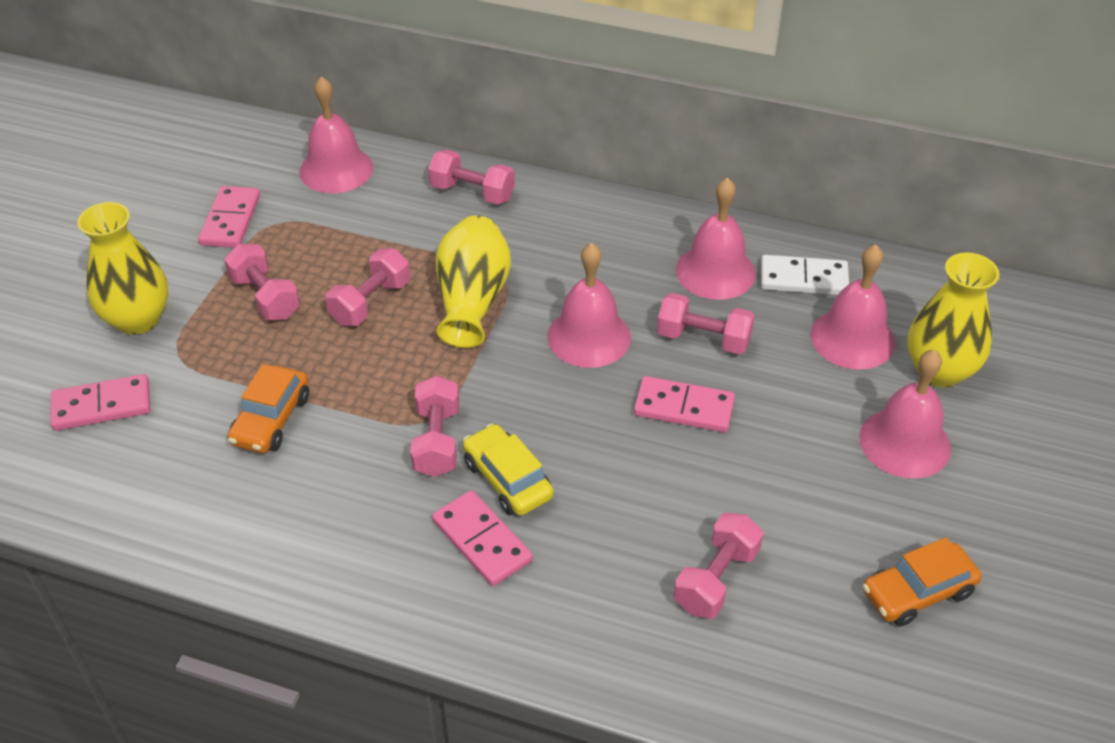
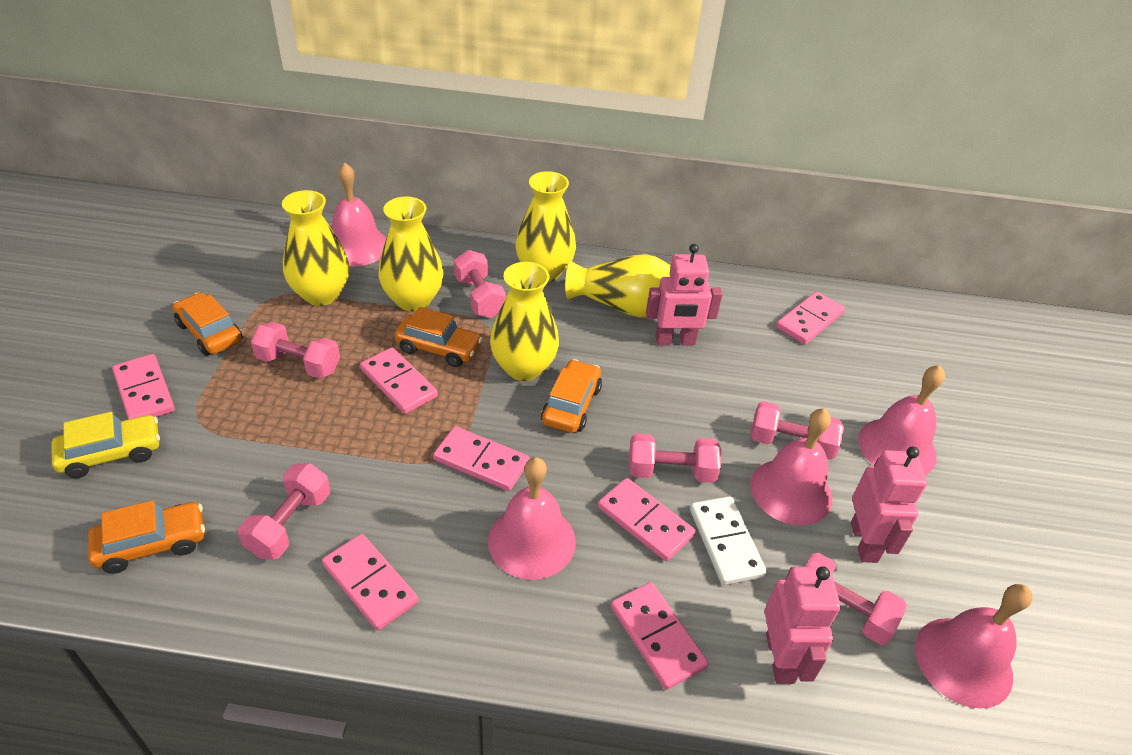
orange car: 2 -> 4
pink domino: 4 -> 7
pink robot: 0 -> 3
yellow vase: 3 -> 5

